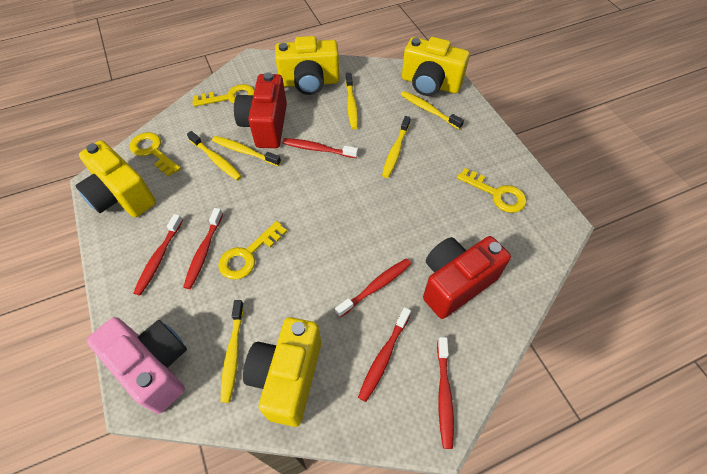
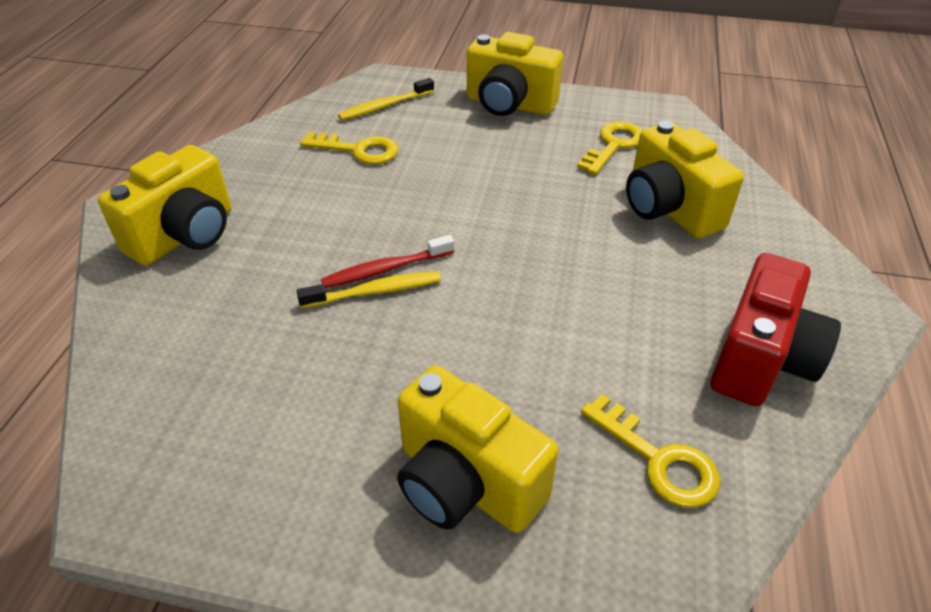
pink camera: 1 -> 0
red camera: 2 -> 1
red toothbrush: 6 -> 1
yellow key: 4 -> 3
yellow toothbrush: 6 -> 2

